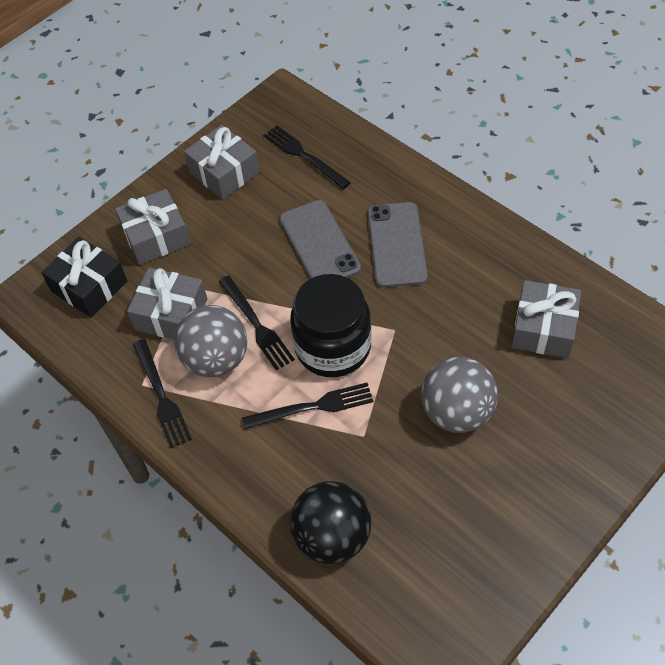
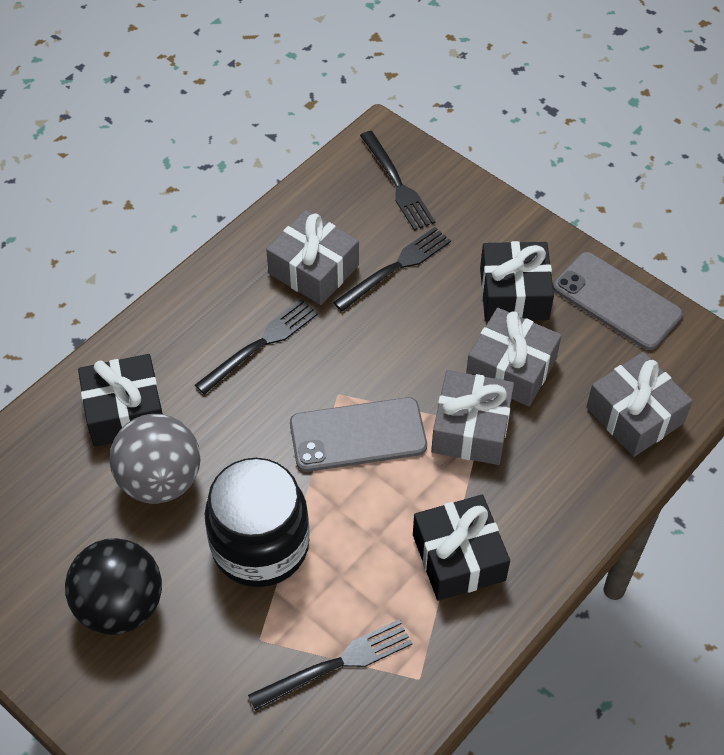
black gift: 1 -> 3
grey ball: 2 -> 1

